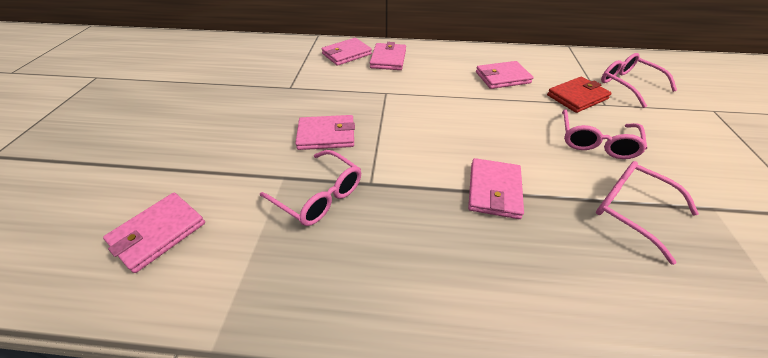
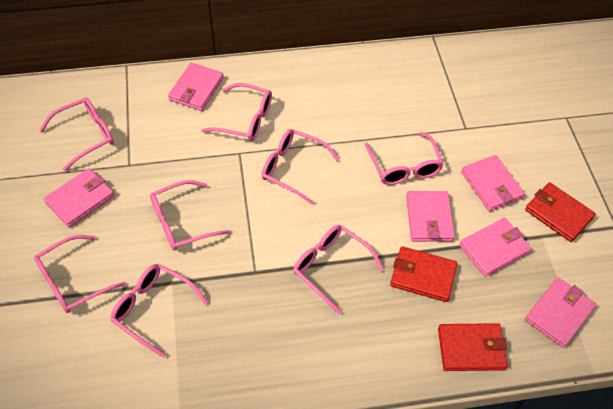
pink glasses: 4 -> 8
red wallet: 1 -> 3

